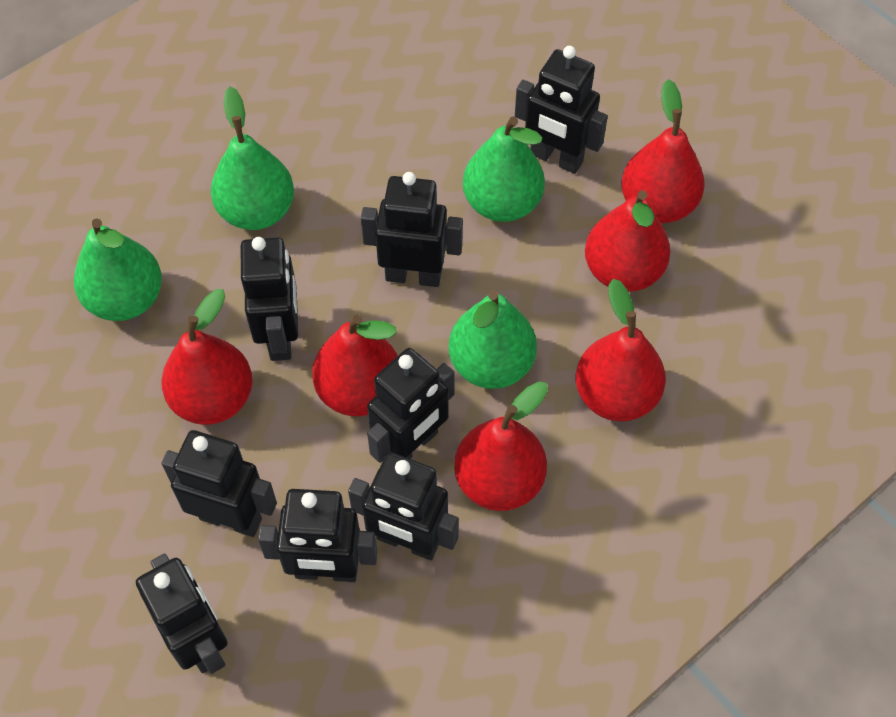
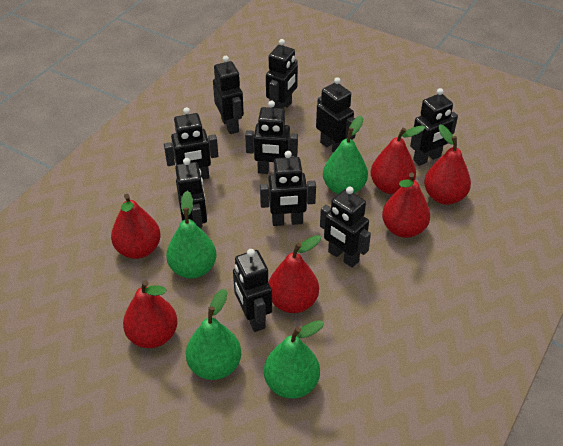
black robot: 8 -> 10

